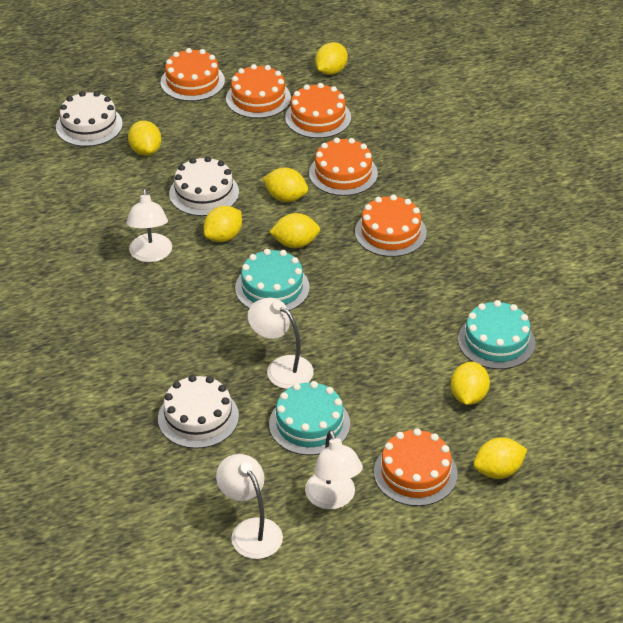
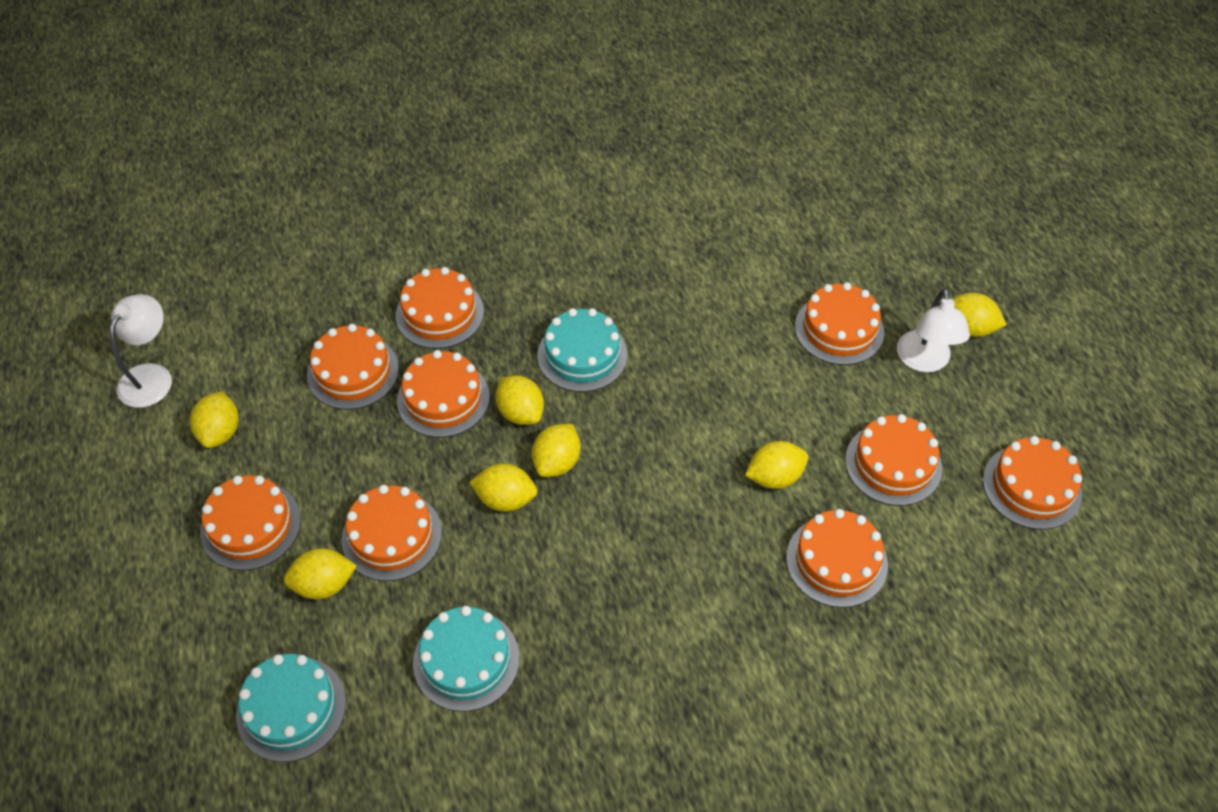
orange cake: 6 -> 9
white cake: 3 -> 0
white lamp: 4 -> 2

